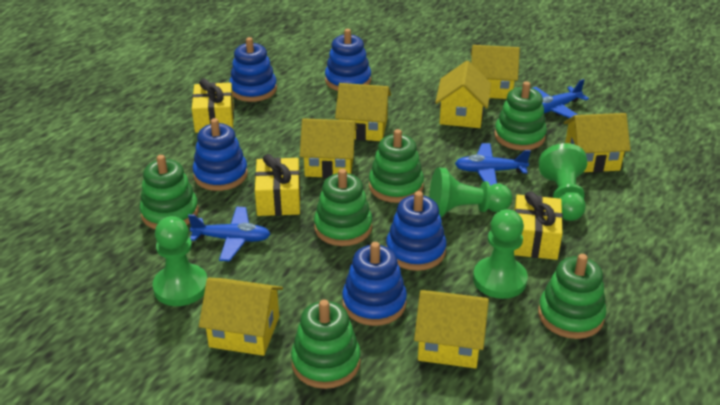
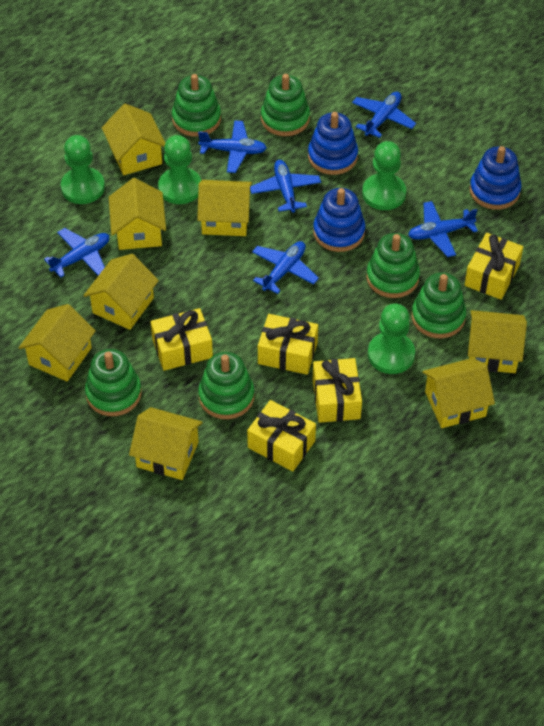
blue plane: 3 -> 6
blue stacking toy: 5 -> 3
yellow gift: 3 -> 5
yellow house: 7 -> 8

